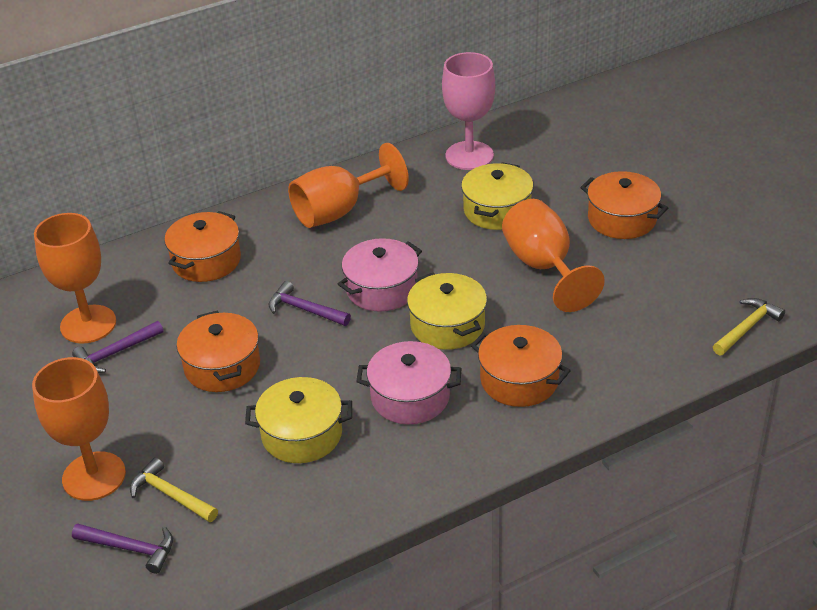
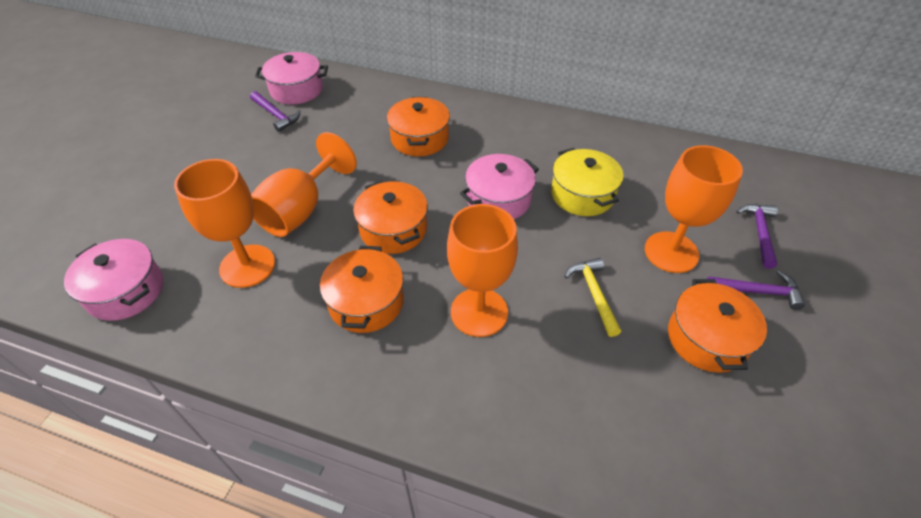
pink goblet: 1 -> 0
pink pot: 2 -> 3
yellow hammer: 2 -> 1
yellow pot: 3 -> 1

